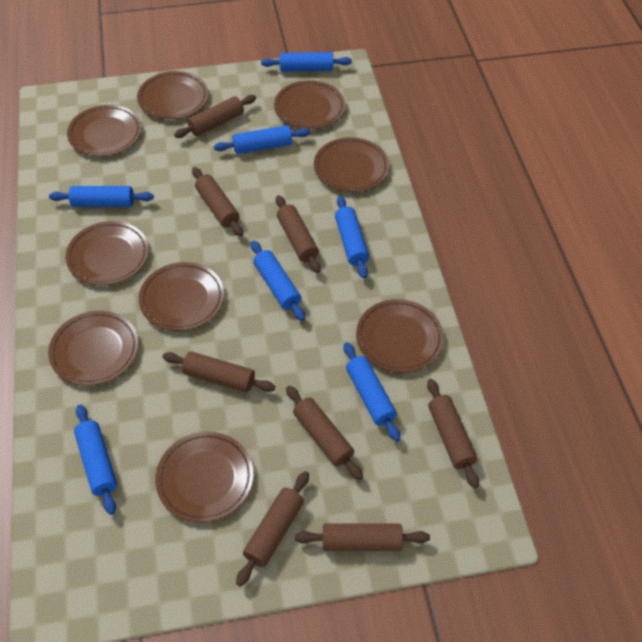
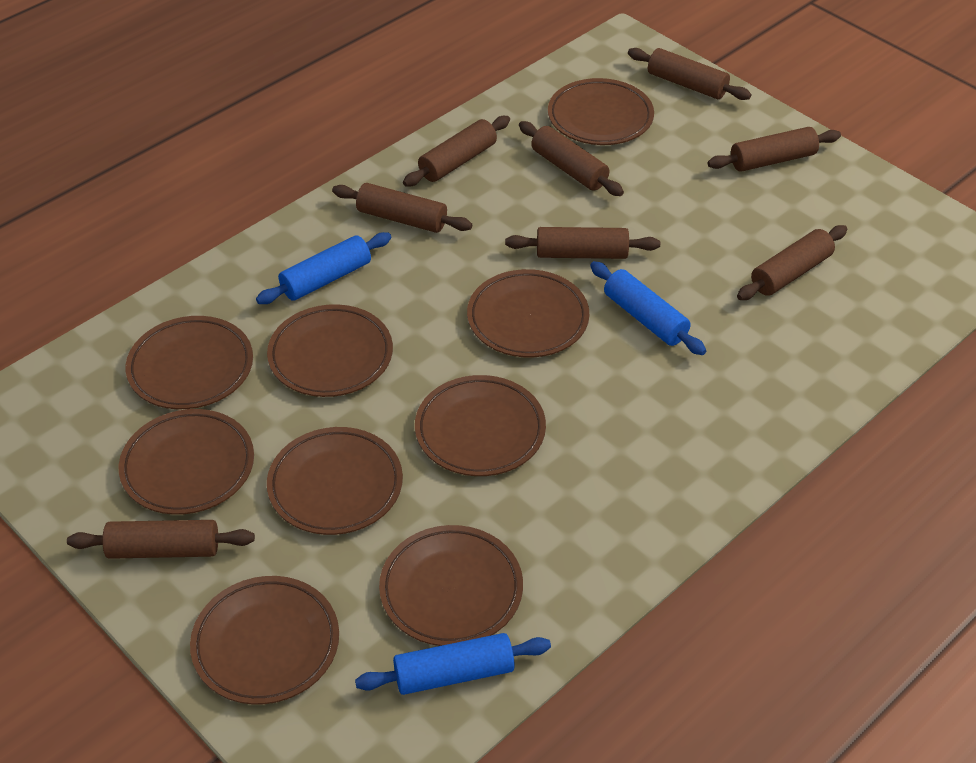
blue rolling pin: 7 -> 3

